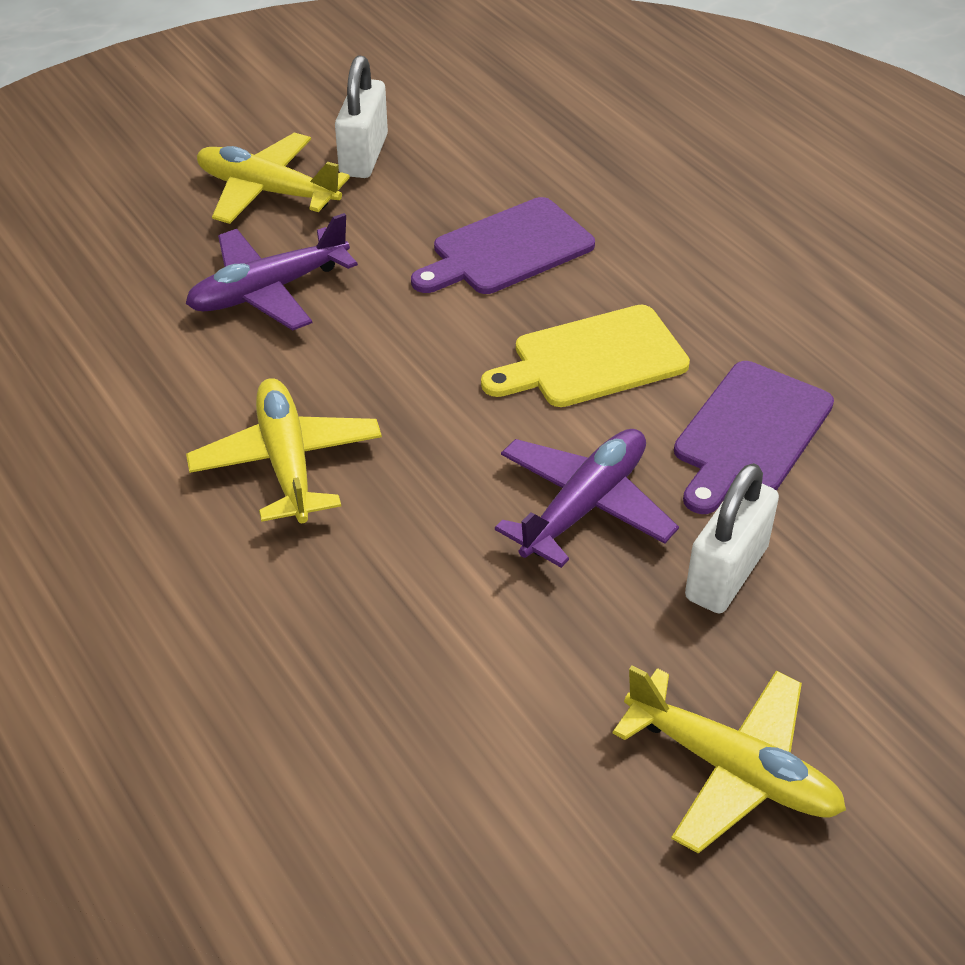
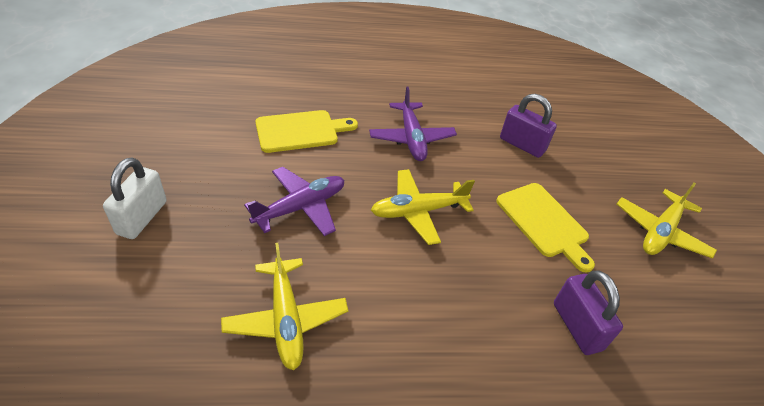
purple cutting board: 2 -> 0
purple padlock: 0 -> 2
white padlock: 2 -> 1
yellow cutting board: 1 -> 2

